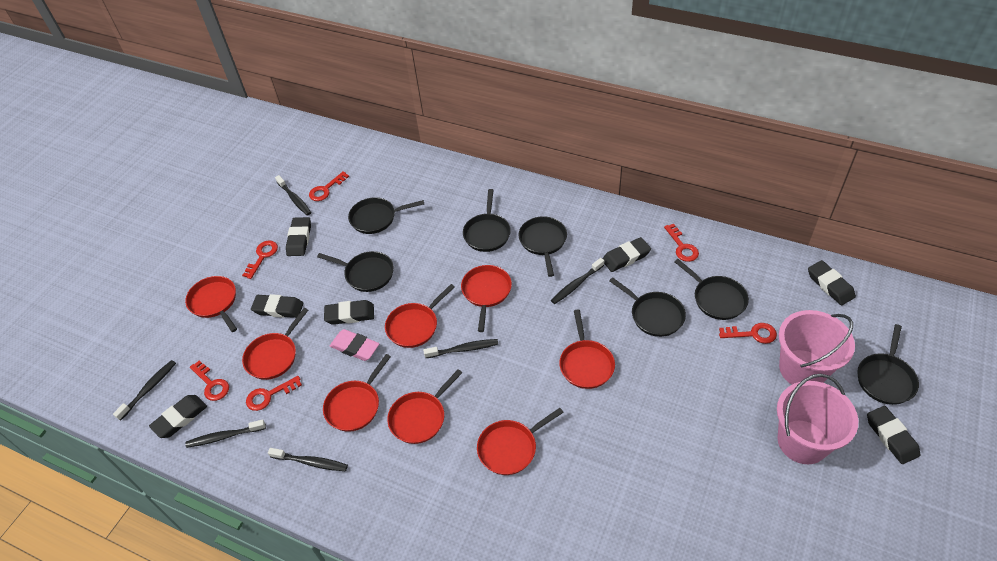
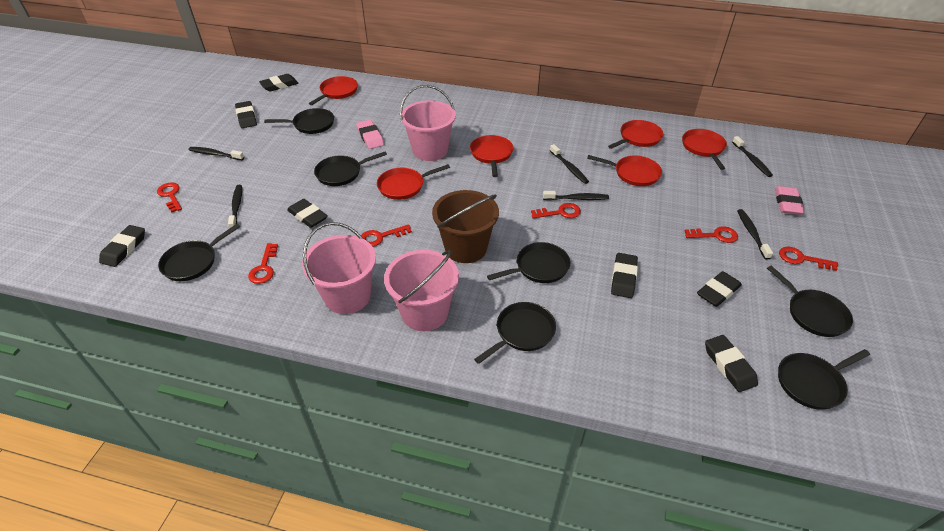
brown bucket: 0 -> 1
pink bucket: 2 -> 3
pink eraser: 1 -> 2
red pan: 8 -> 6

